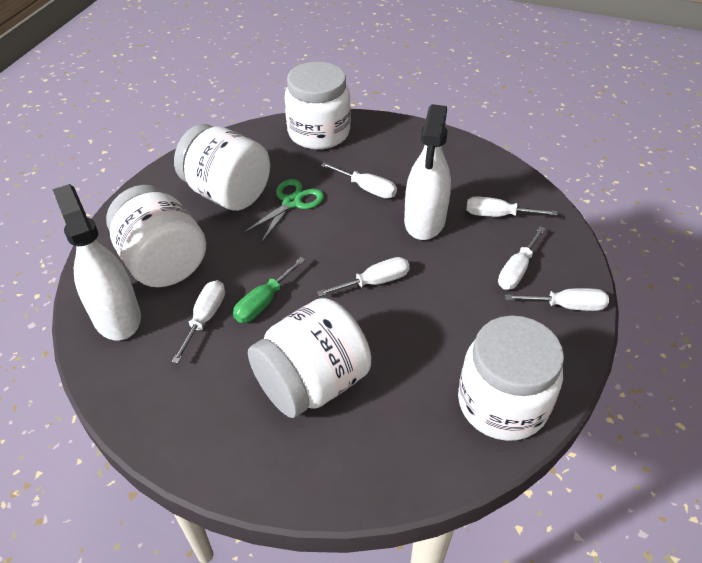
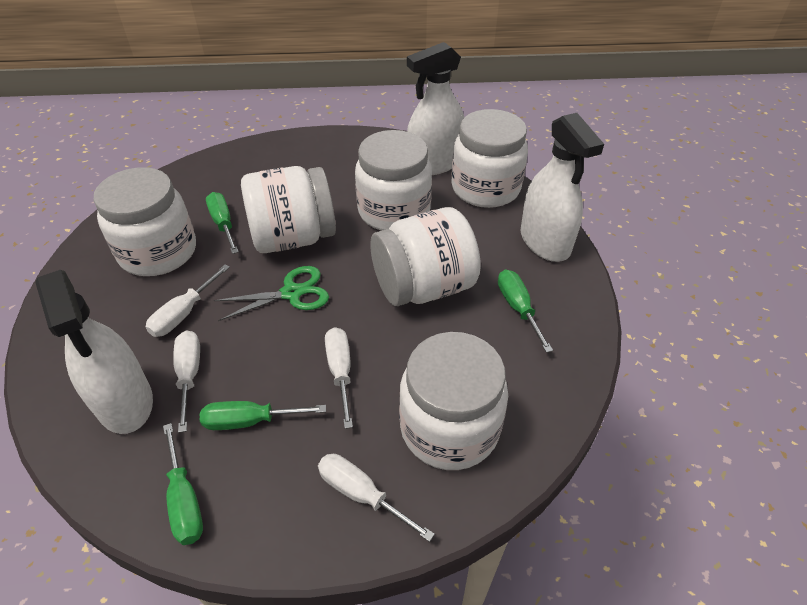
green screwdriver: 1 -> 4
white jar: 5 -> 6
white screwdriver: 6 -> 4
white spray bottle: 2 -> 3

